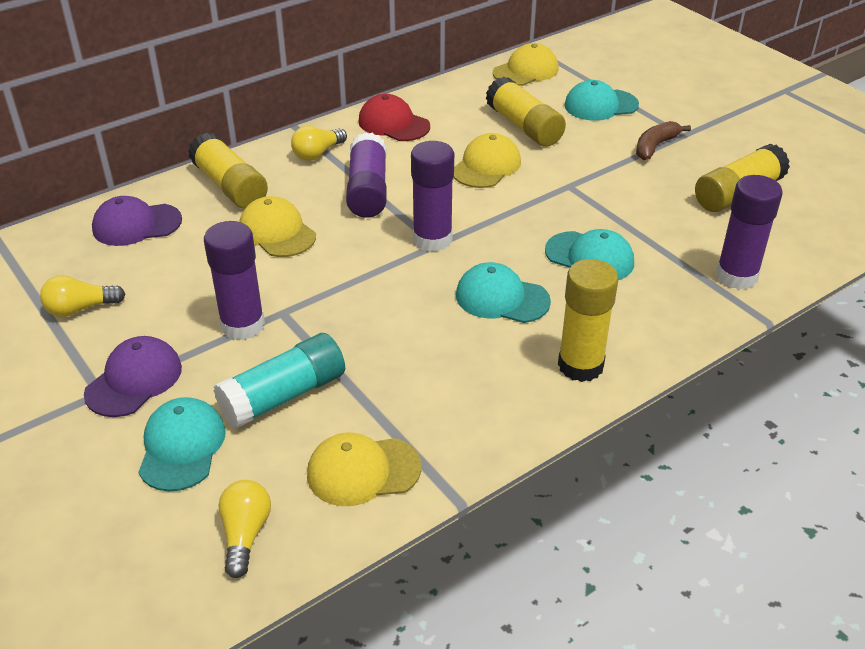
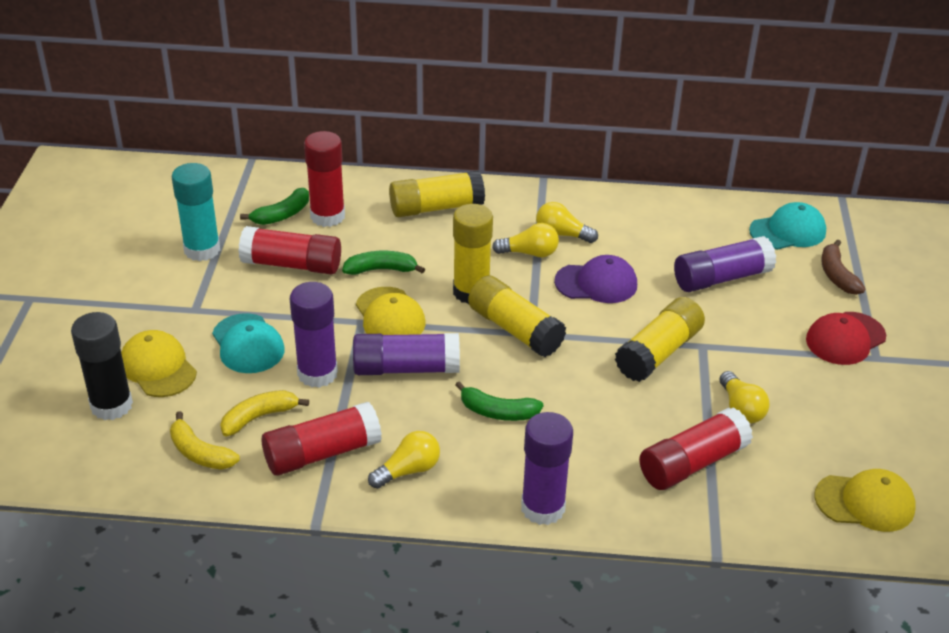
black glue stick: 0 -> 1
green banana: 0 -> 3
purple cap: 2 -> 1
red glue stick: 0 -> 4
turquoise cap: 4 -> 2
yellow banana: 0 -> 2
yellow cap: 4 -> 3
yellow light bulb: 3 -> 4

